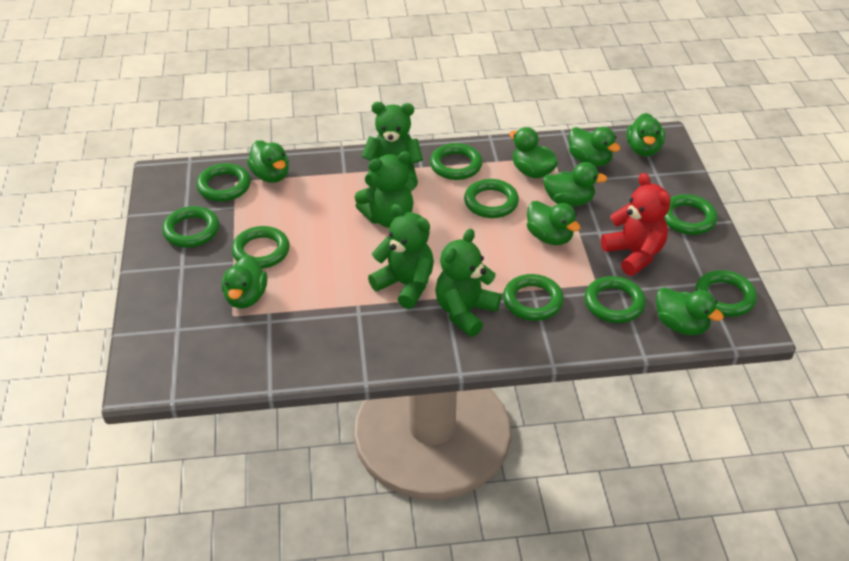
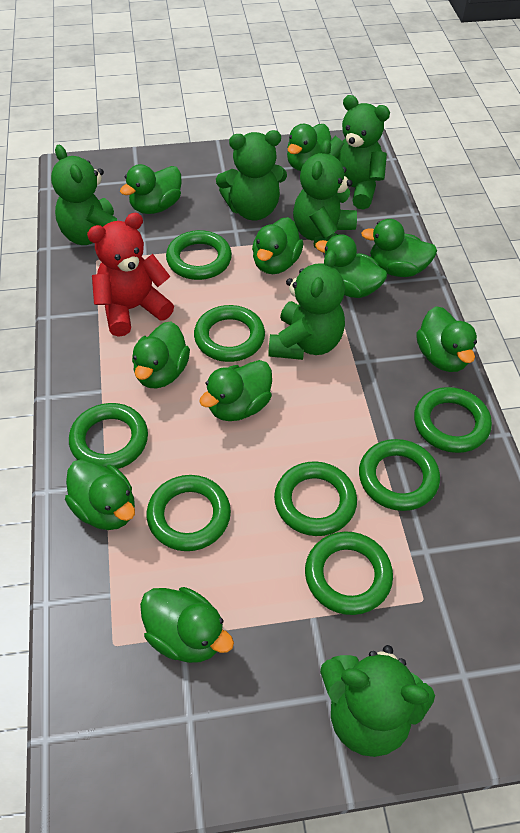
green duck: 8 -> 10
green ring: 9 -> 8
green teddy bear: 4 -> 6

